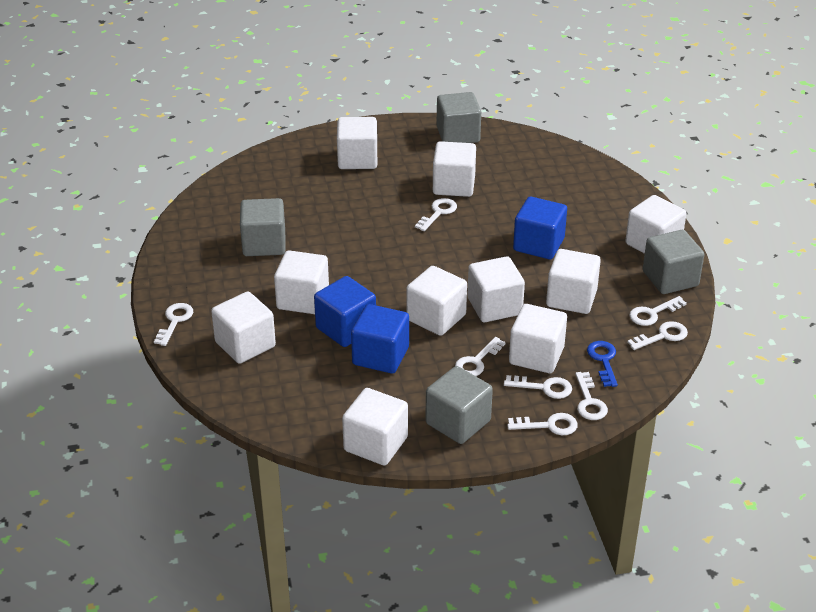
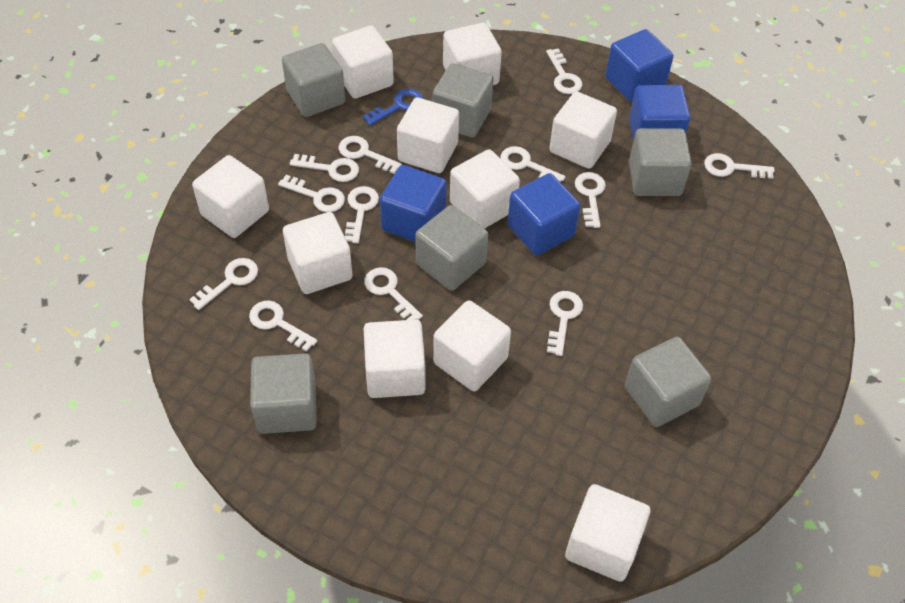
blue cube: 3 -> 4
grey cube: 4 -> 6
white key: 8 -> 12

